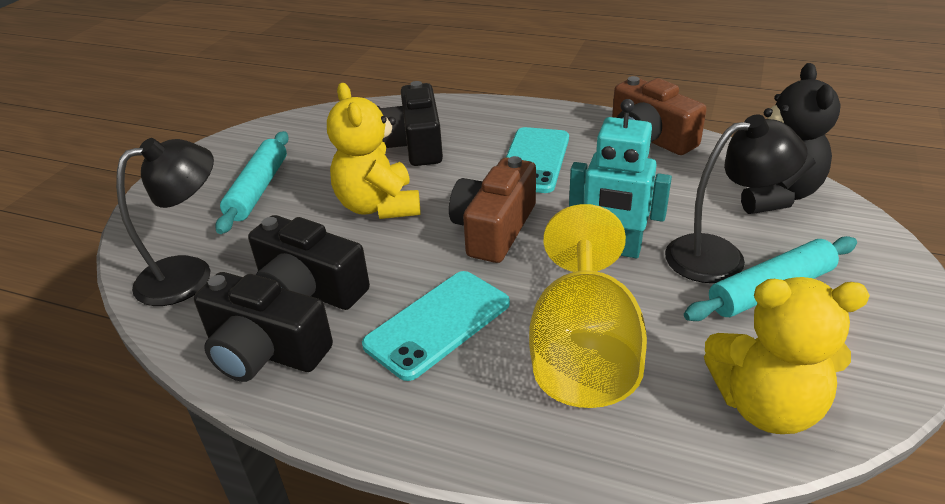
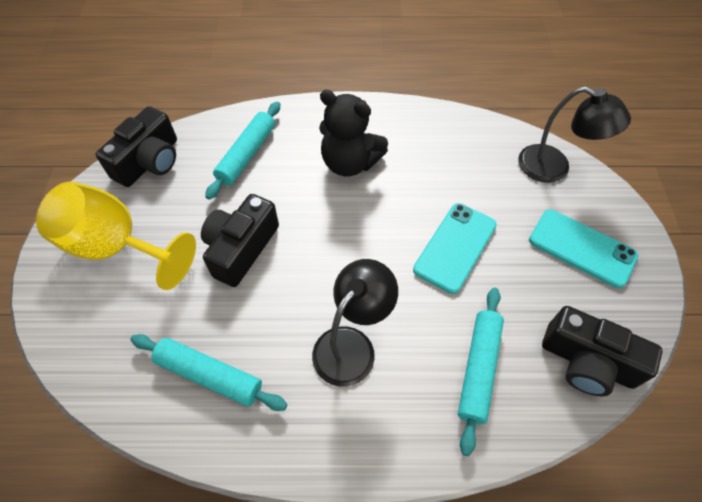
brown camera: 2 -> 0
turquoise robot: 1 -> 0
turquoise rolling pin: 2 -> 3
yellow teddy bear: 2 -> 0

